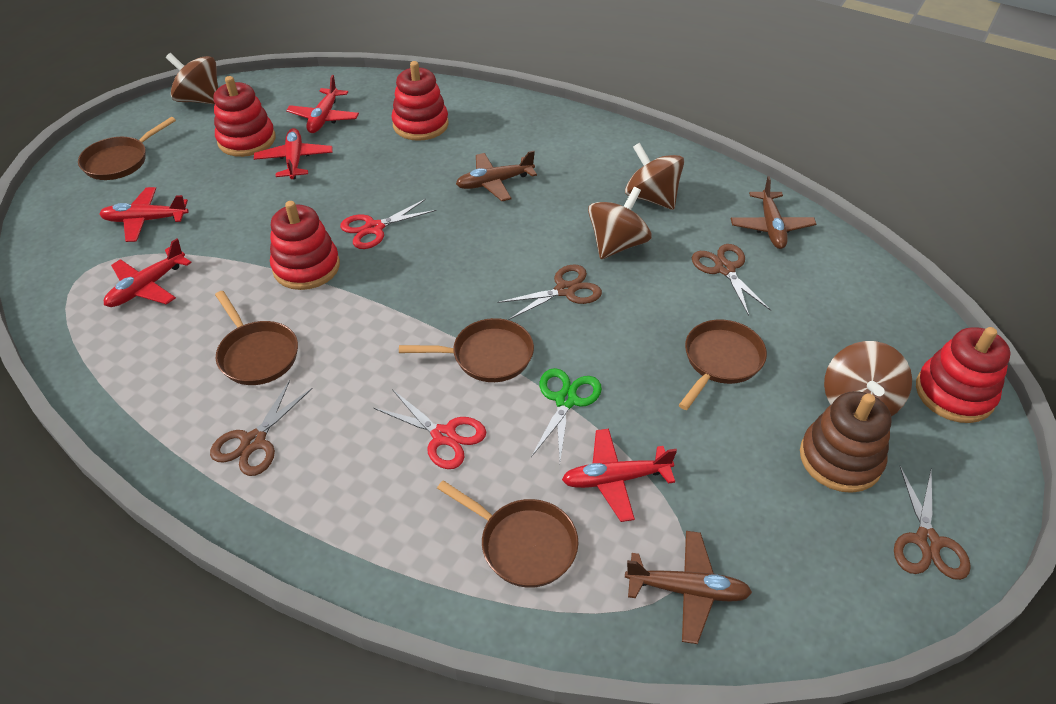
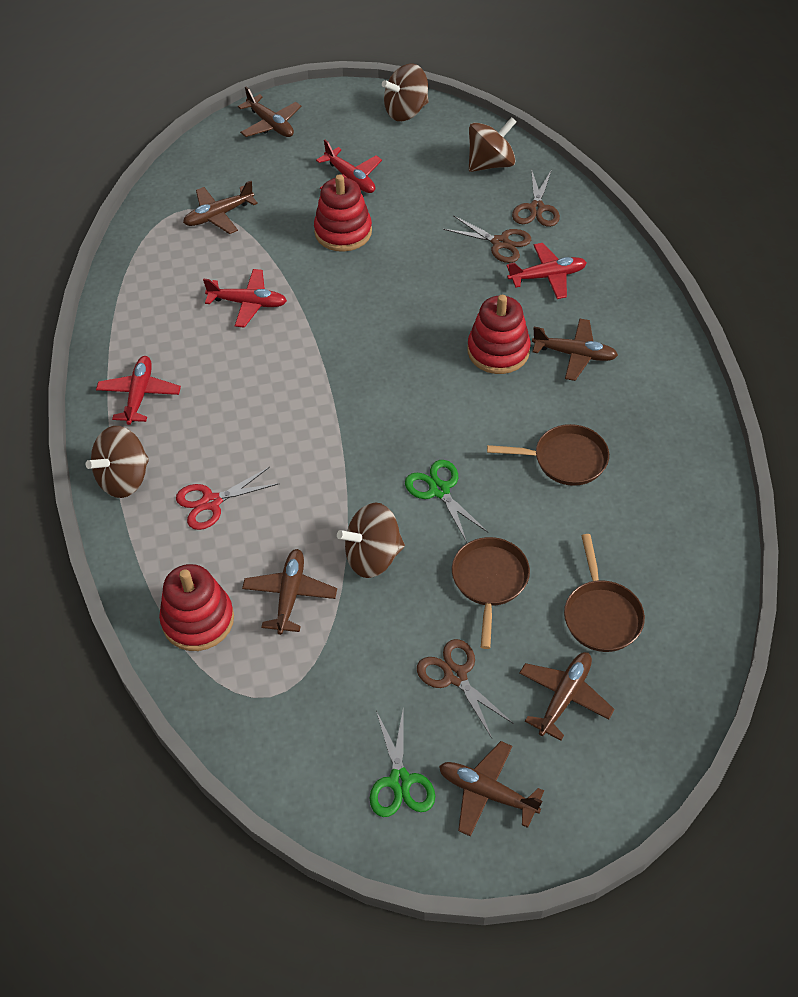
brown pan: 5 -> 3
brown plane: 3 -> 6
brown scissors: 4 -> 3
brown stacking toy: 1 -> 0
green scissors: 1 -> 2
red plane: 5 -> 4
red scissors: 2 -> 1
red stacking toy: 4 -> 3

